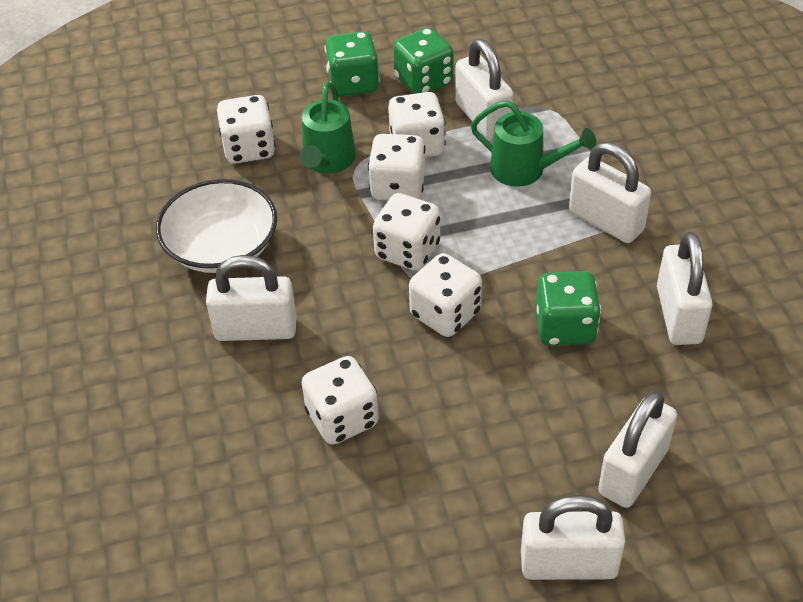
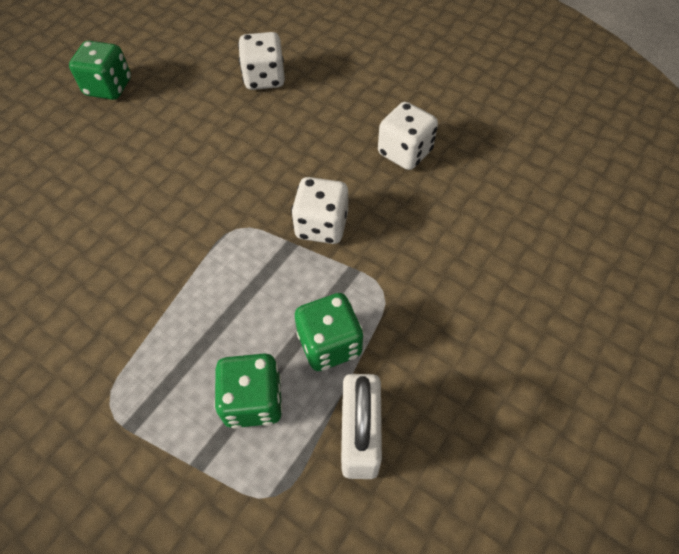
green watering can: 2 -> 0
white bowl: 1 -> 0
white dice: 6 -> 3
white padlock: 6 -> 1

